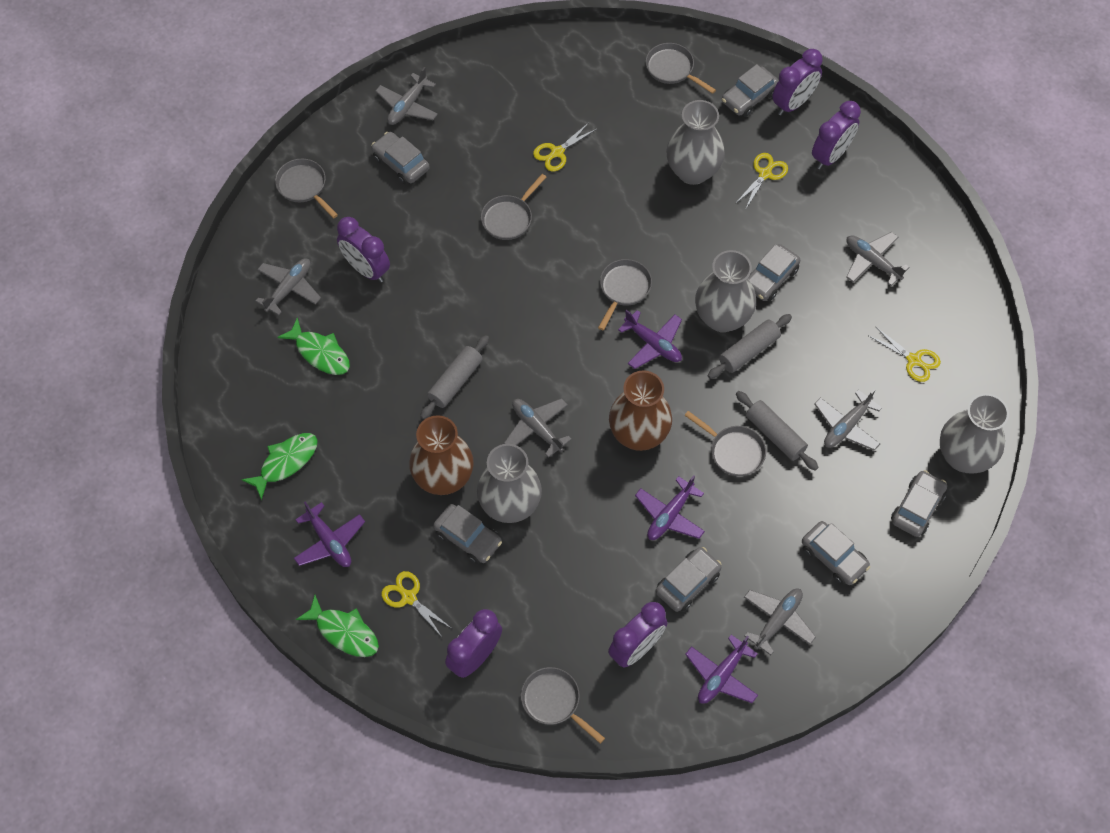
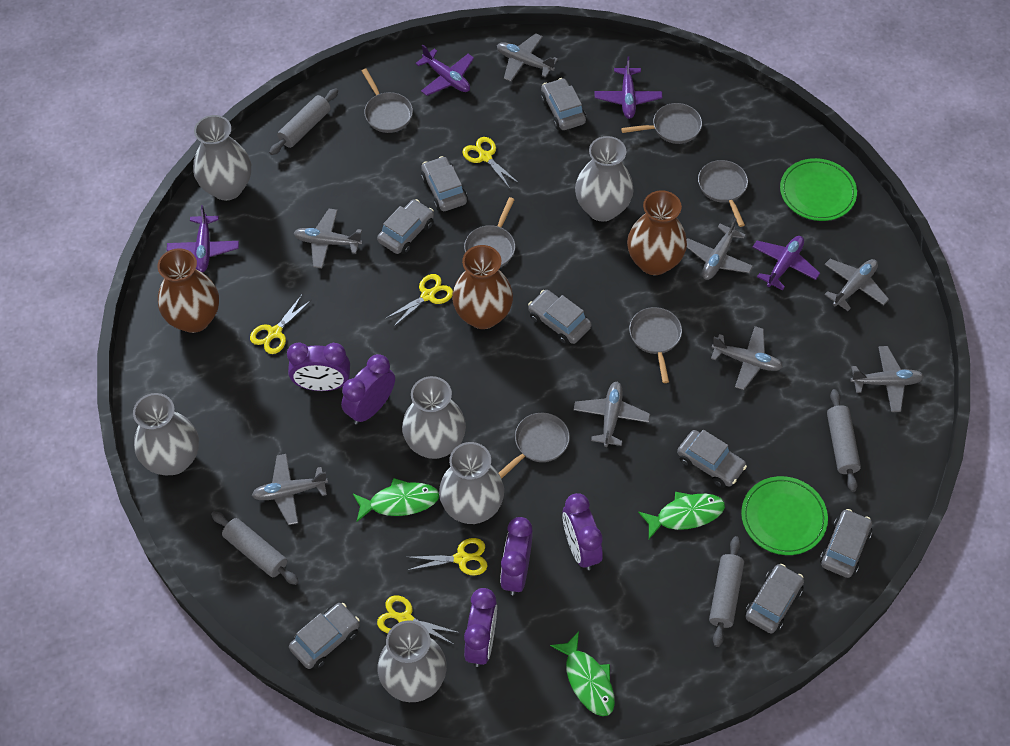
brown vase: 2 -> 3
green plate: 0 -> 2
grey car: 7 -> 8
grey plane: 6 -> 8
grey rolling pin: 3 -> 4
grey vase: 4 -> 6
yellow scissors: 4 -> 5

